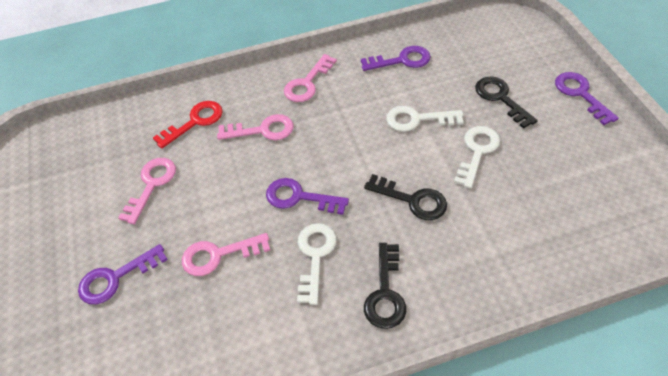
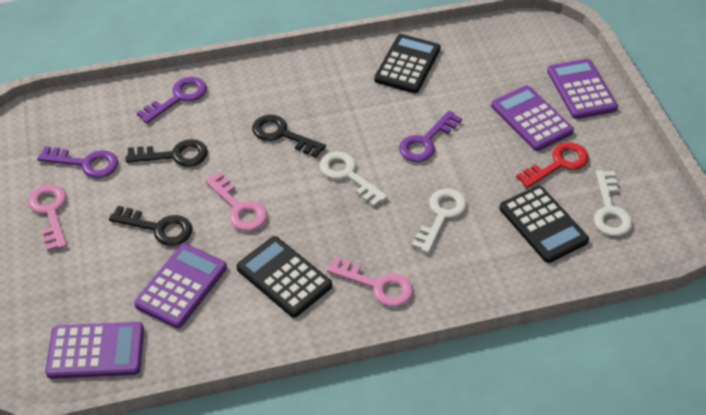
black calculator: 0 -> 3
pink key: 4 -> 3
purple calculator: 0 -> 4
purple key: 4 -> 3

